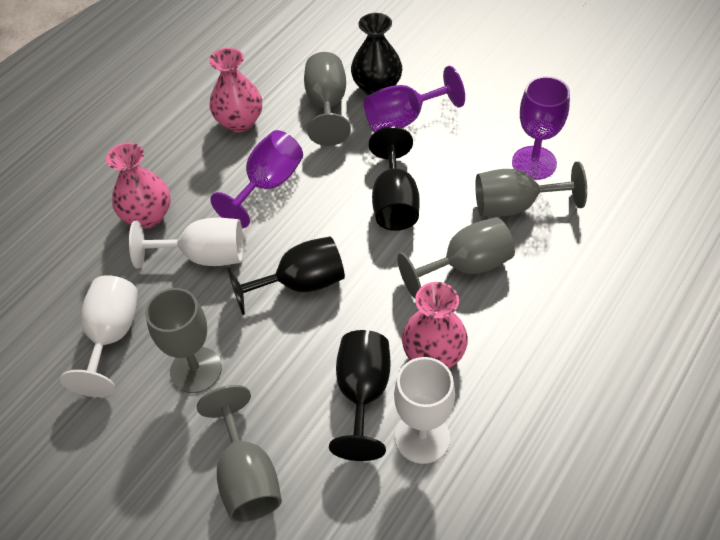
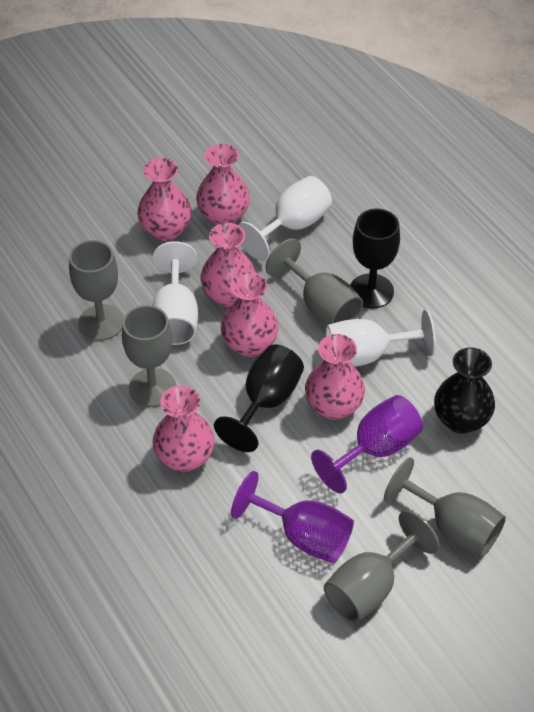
black goblet: 3 -> 2
pink vase: 3 -> 6
purple goblet: 3 -> 2

